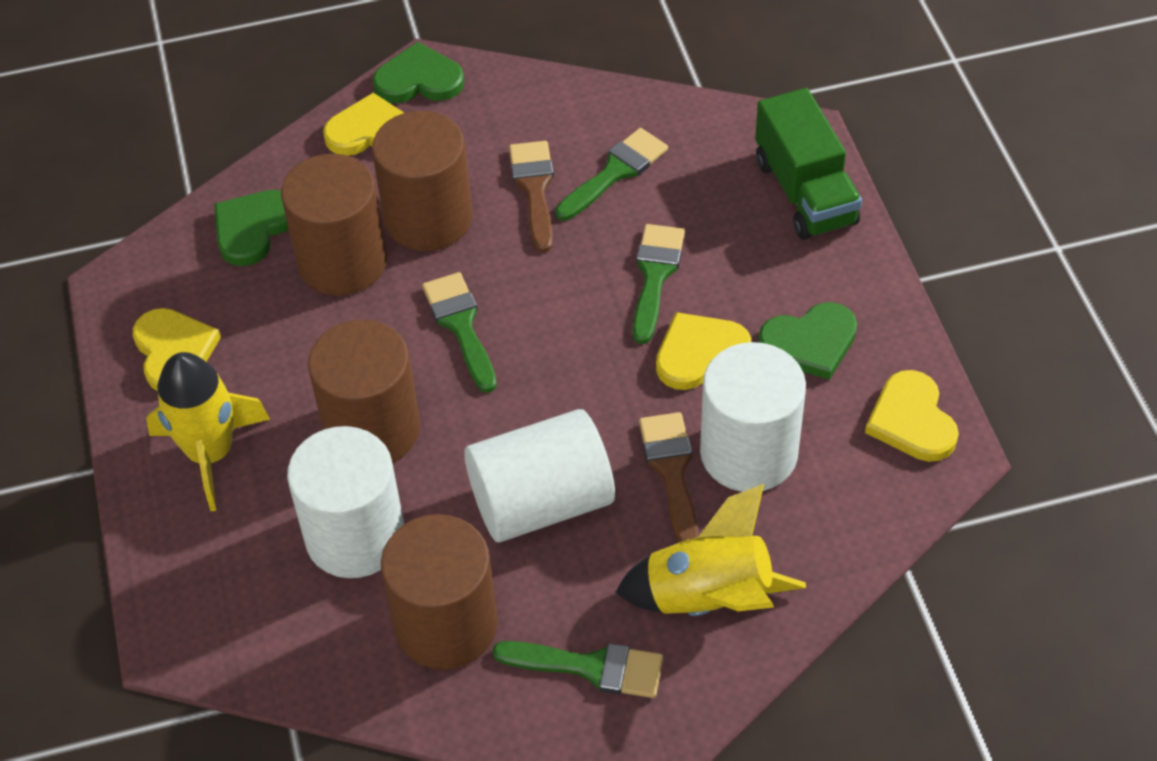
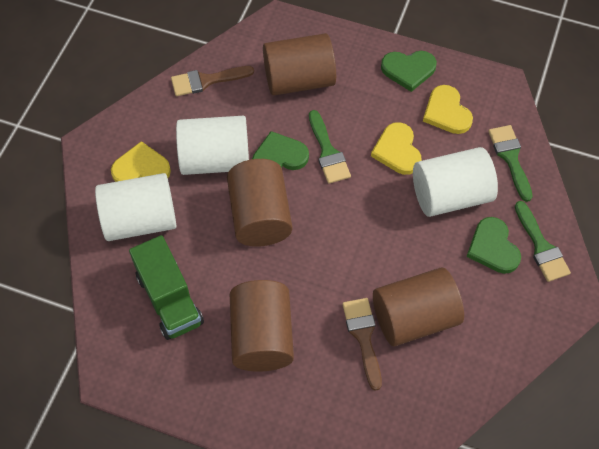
green brush: 4 -> 3
yellow heart: 4 -> 3
yellow rocket: 2 -> 0

